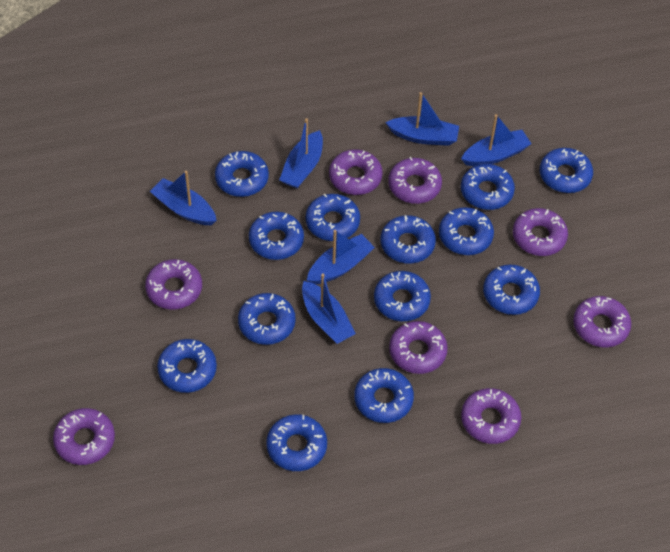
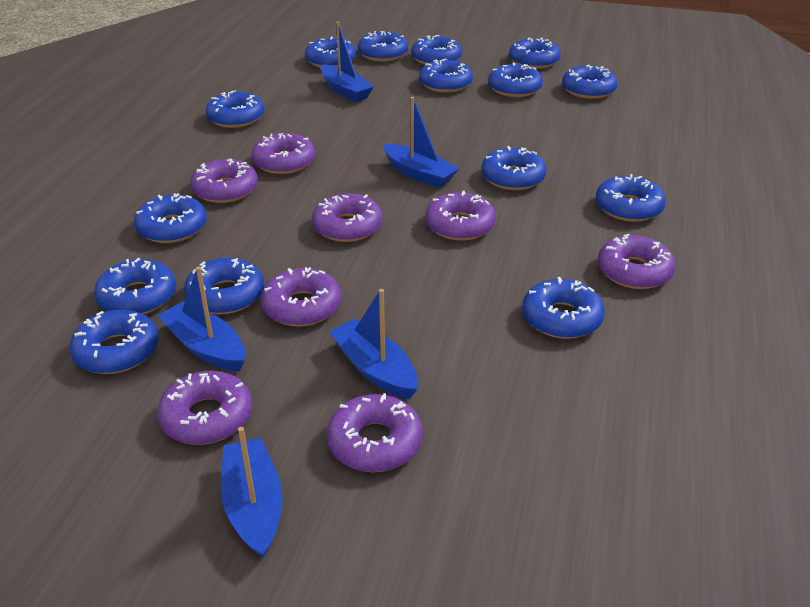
blue boat: 6 -> 5
blue donut: 13 -> 15

